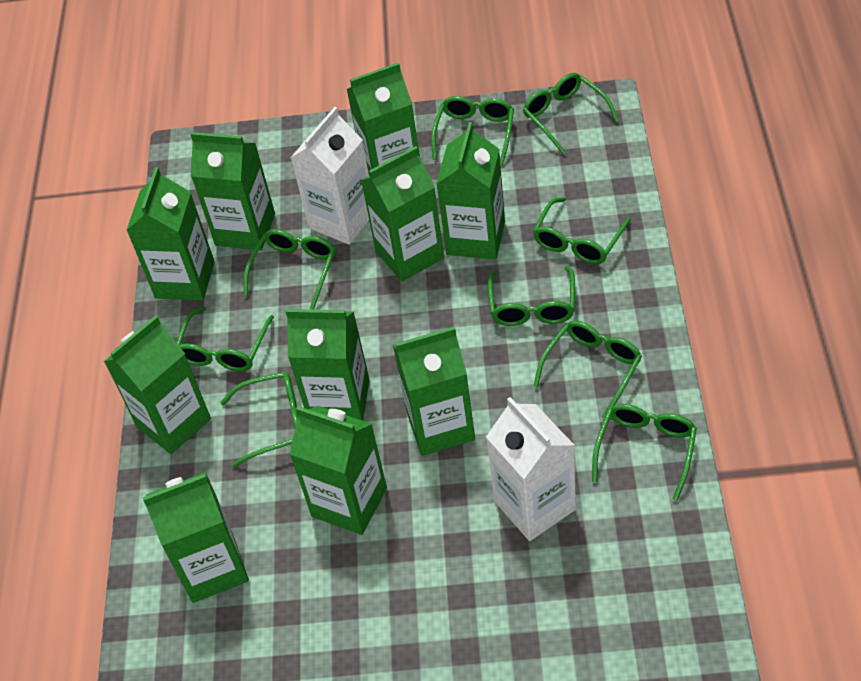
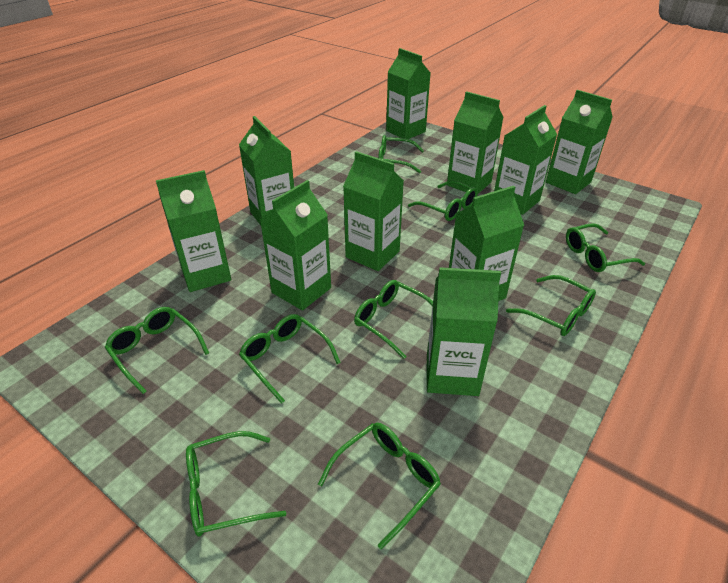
white carton: 2 -> 0

